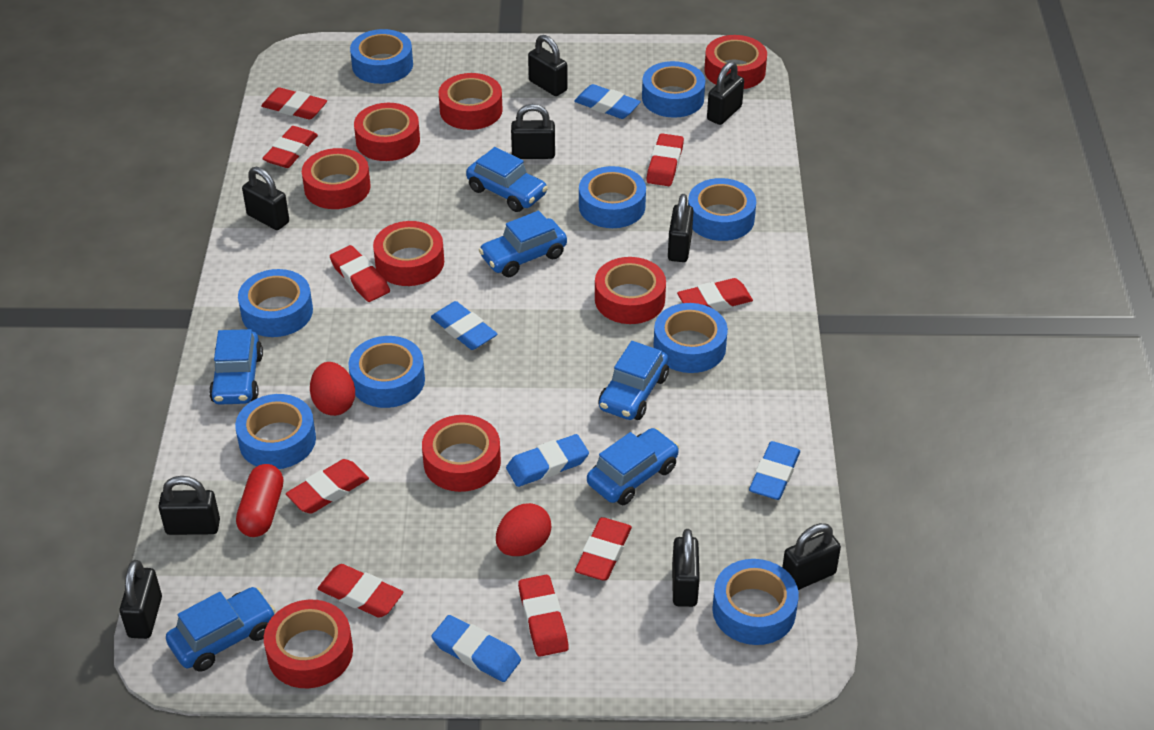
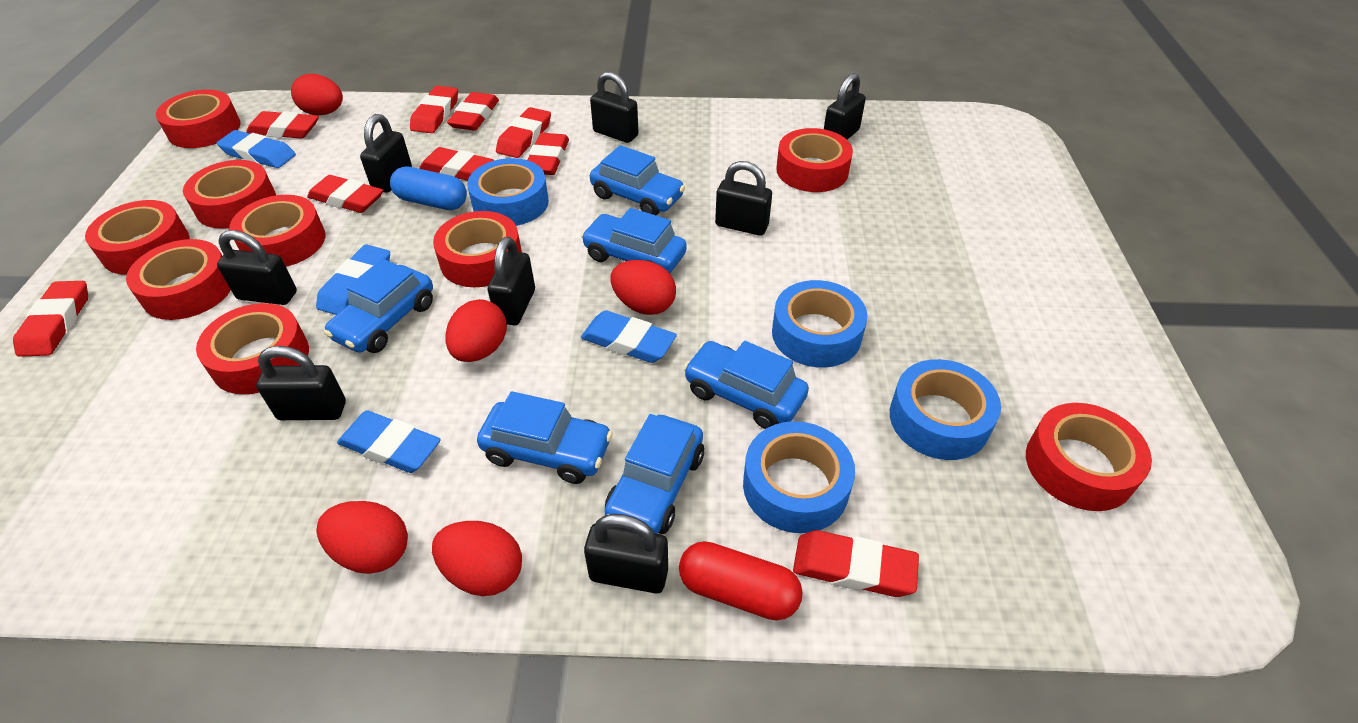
black padlock: 9 -> 8
blue capsule: 0 -> 1
blue eraser: 5 -> 4
blue tape: 9 -> 4
red egg: 2 -> 5
red tape: 8 -> 9

